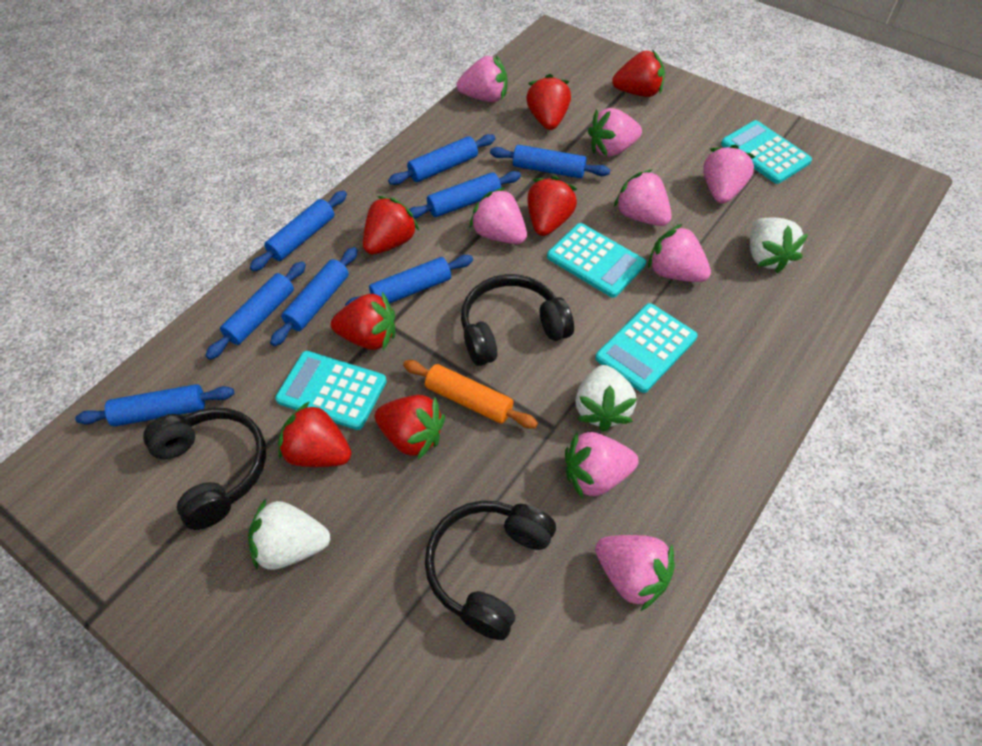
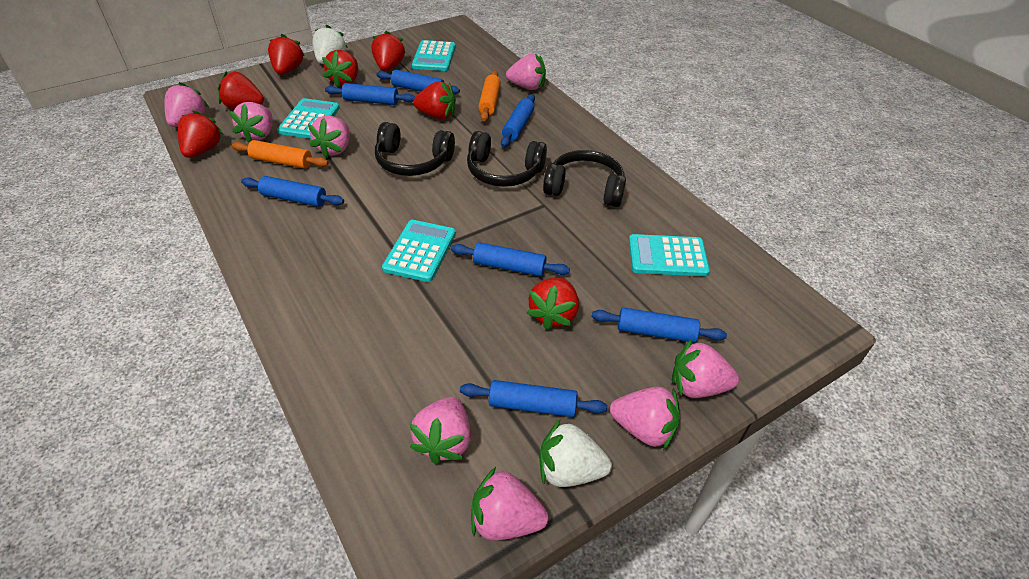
blue rolling pin: 8 -> 7
orange rolling pin: 1 -> 2
white strawberry: 3 -> 2

